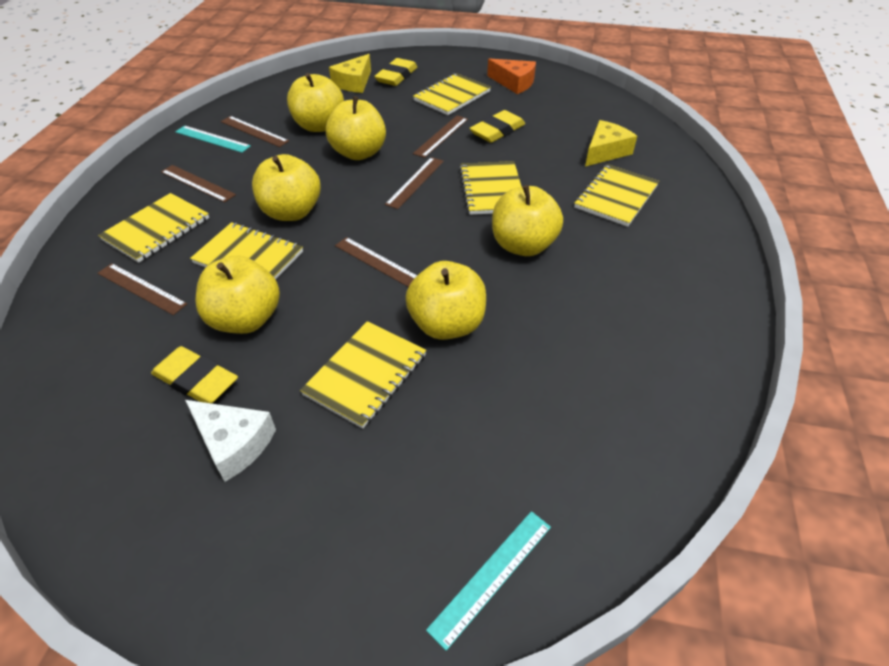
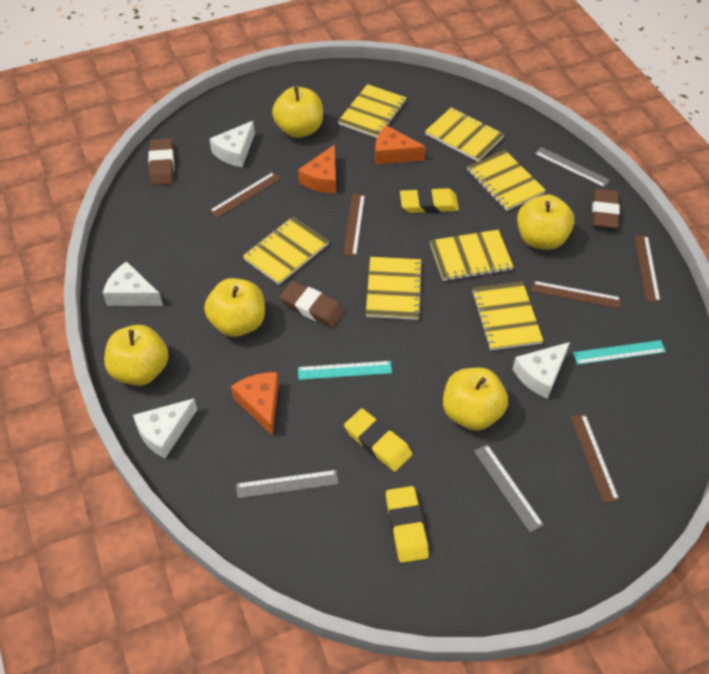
brown eraser: 0 -> 3
brown ruler: 6 -> 5
grey ruler: 0 -> 3
orange cheese: 1 -> 3
white cheese: 1 -> 4
yellow apple: 6 -> 5
yellow cheese: 2 -> 0
yellow notebook: 6 -> 7

